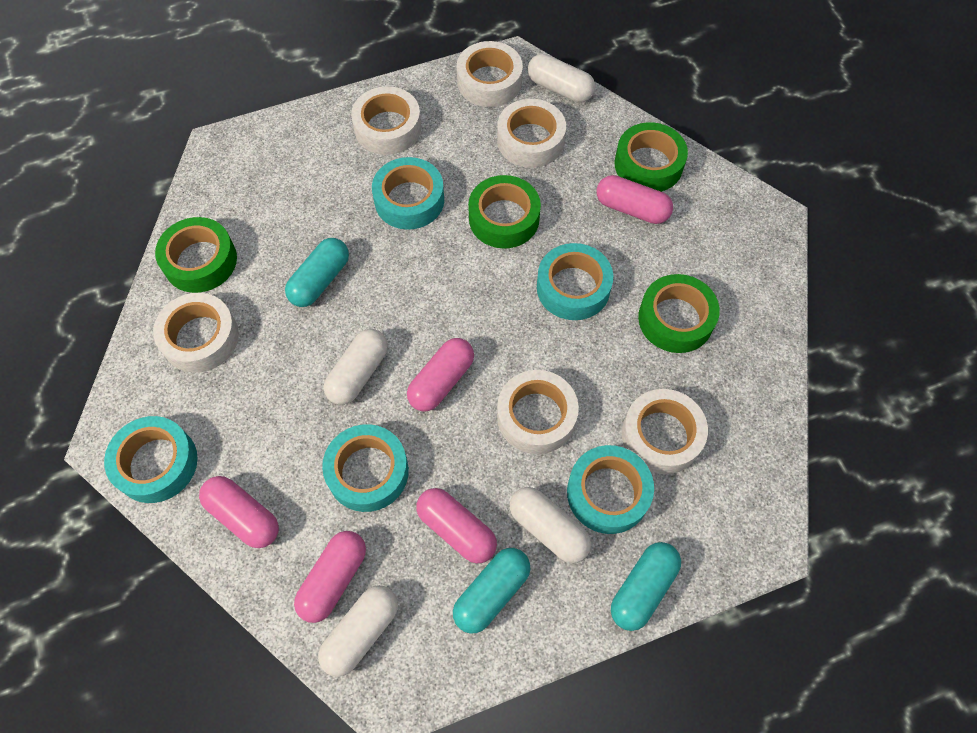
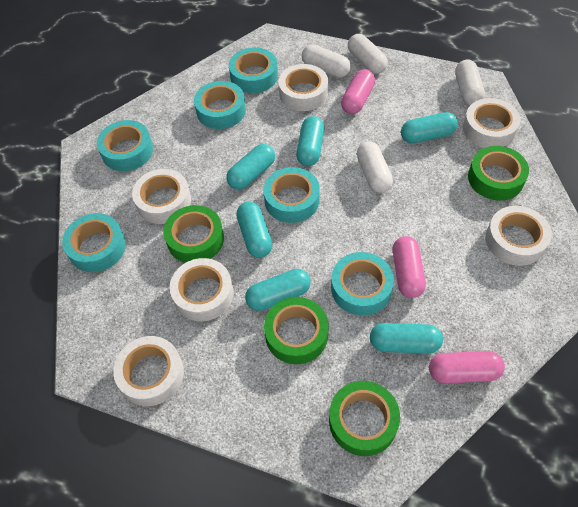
pink capsule: 5 -> 3
turquoise capsule: 3 -> 6
turquoise tape: 5 -> 6

